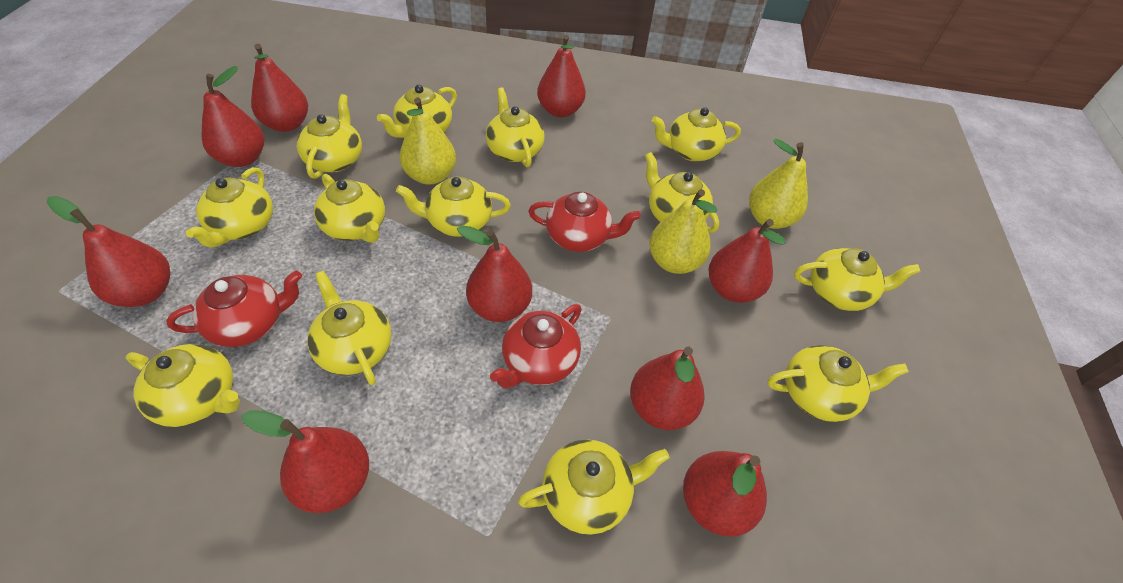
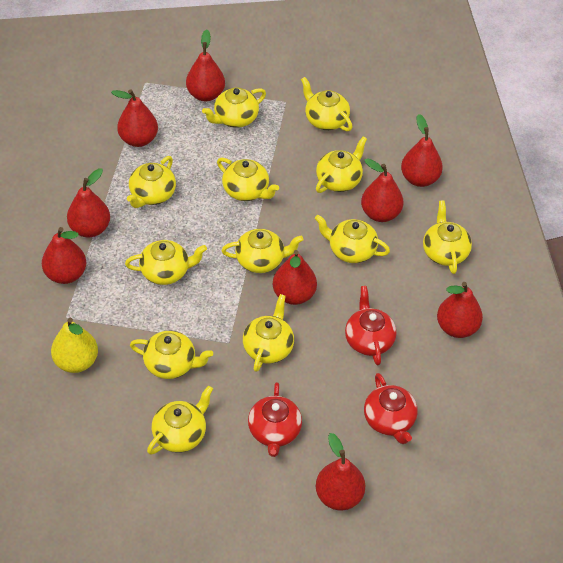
yellow pear: 3 -> 1
yellow teapot: 13 -> 12

